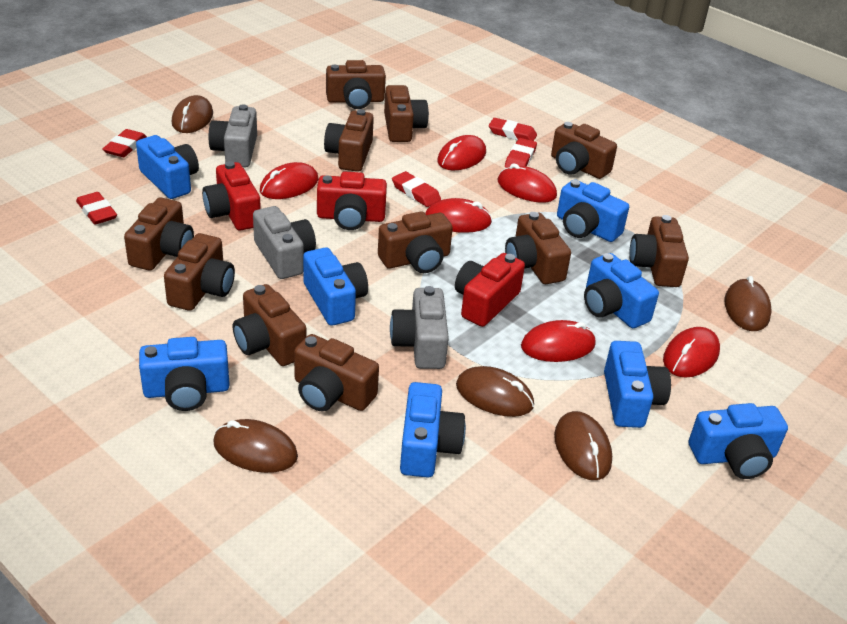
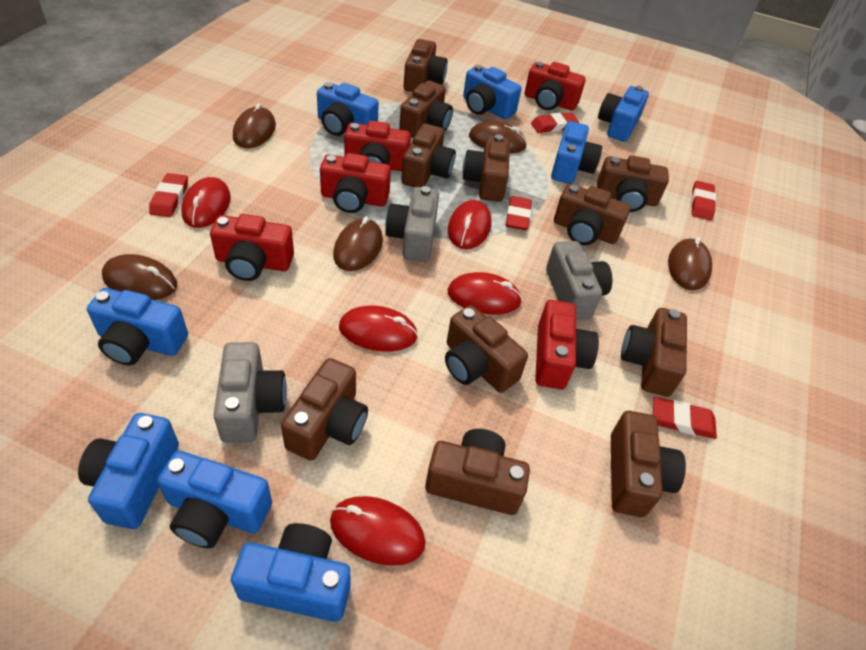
red camera: 3 -> 5
red mouse: 6 -> 5

